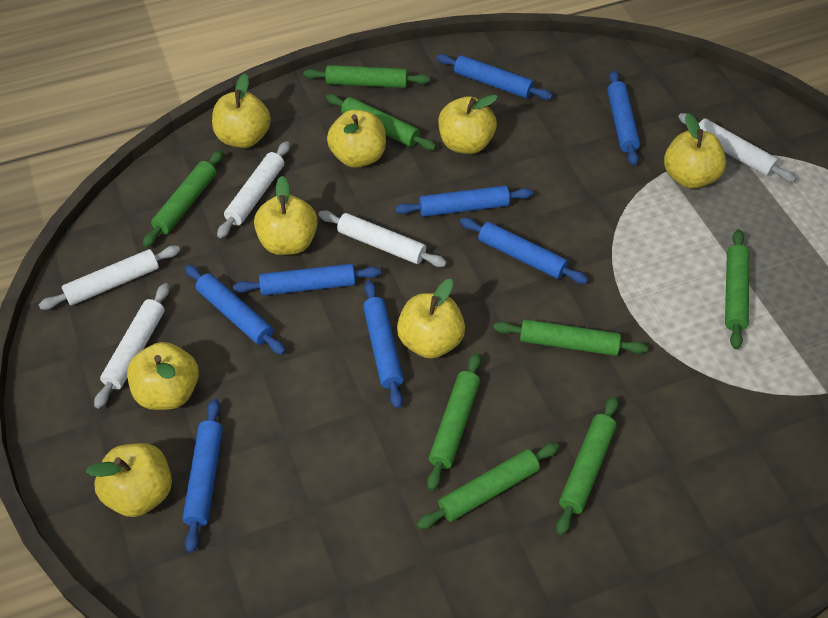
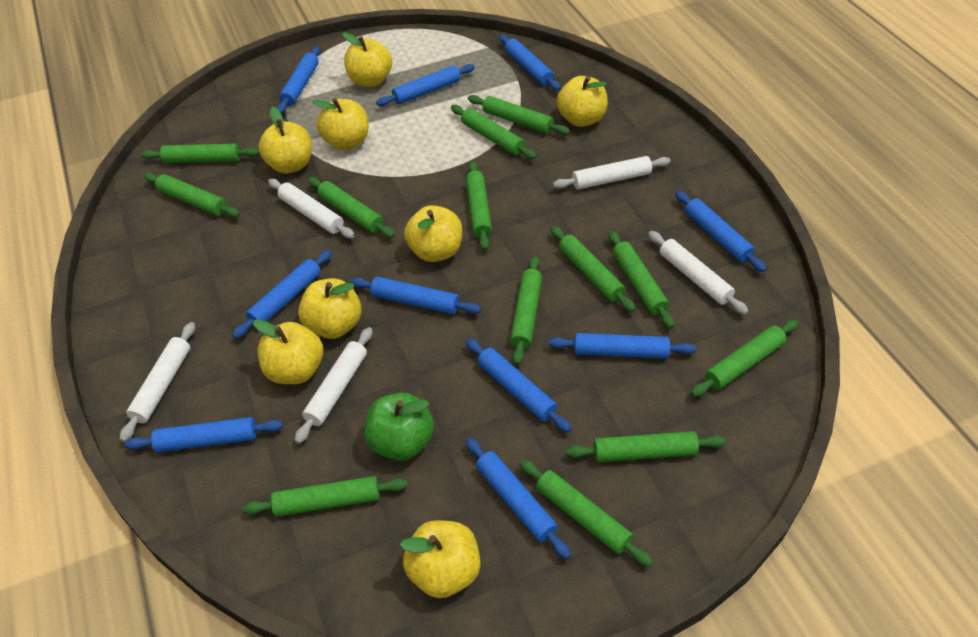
blue rolling pin: 8 -> 10
green apple: 0 -> 1
green rolling pin: 8 -> 13

